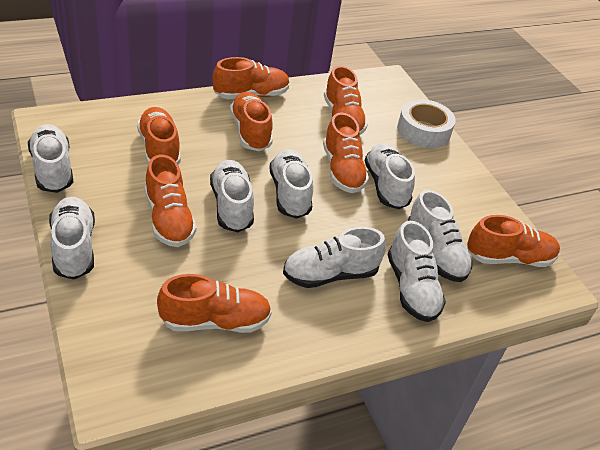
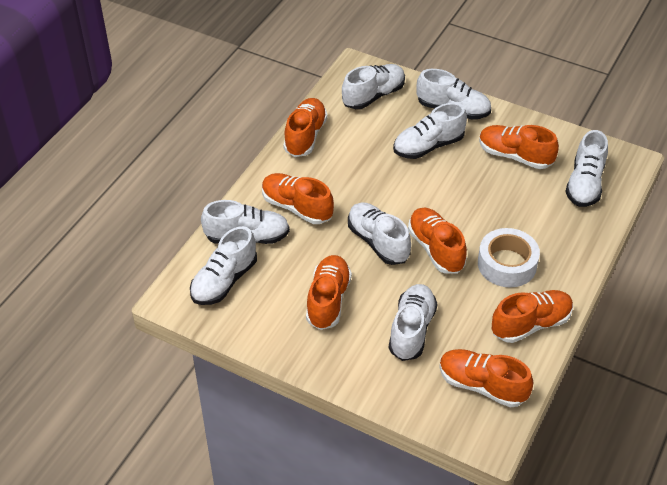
orange shoe: 8 -> 7

